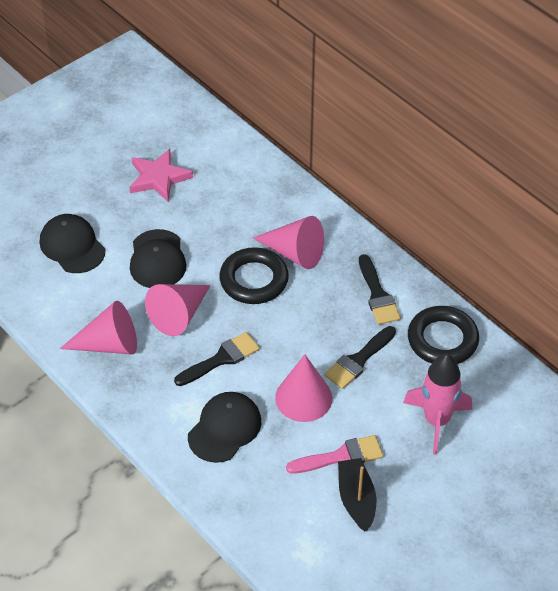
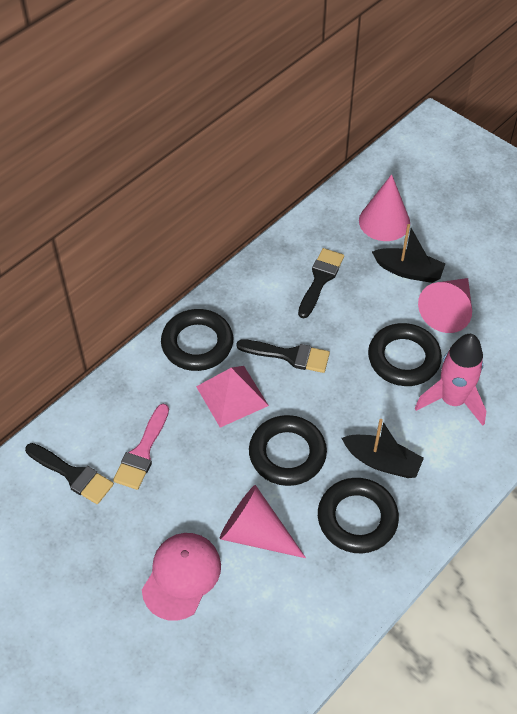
black boat: 1 -> 2
black cap: 3 -> 0
black ring: 2 -> 4
pink cap: 0 -> 1
pink cone: 4 -> 3
pink pyramid: 0 -> 1
pink star: 1 -> 0

